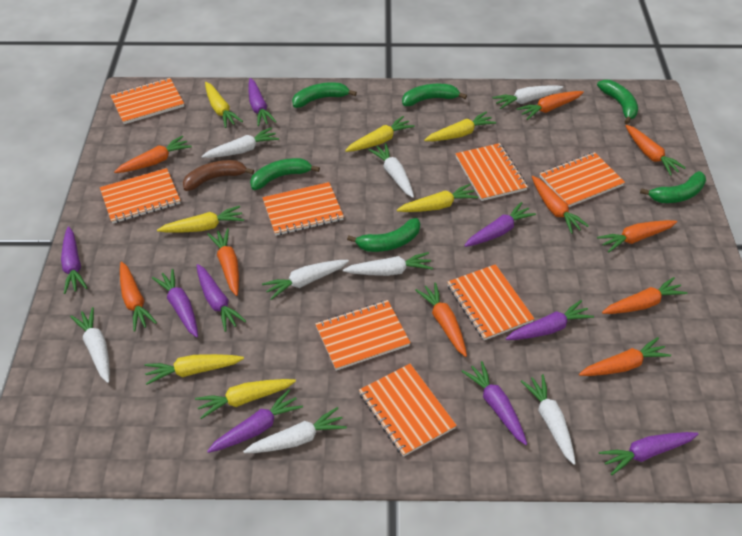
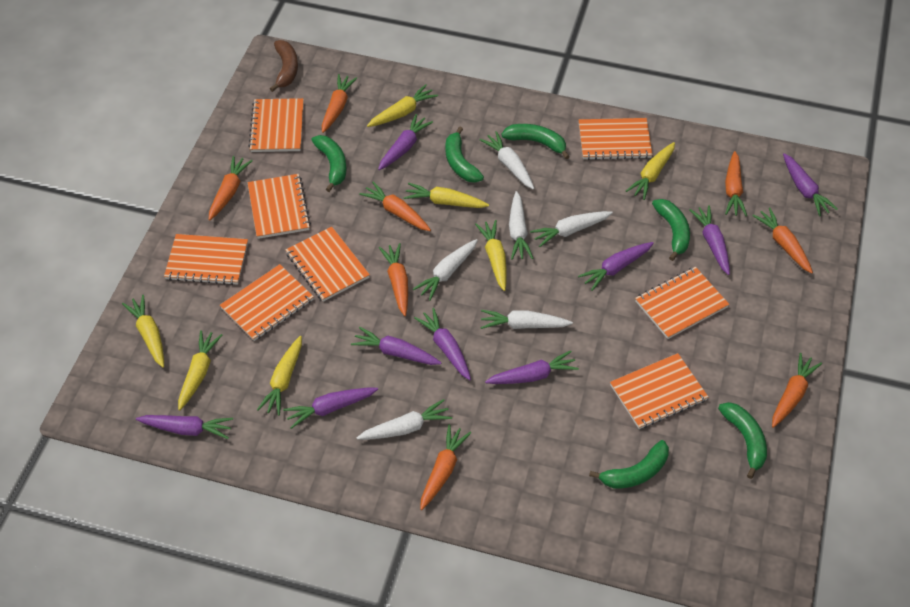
orange carrot: 10 -> 8
white carrot: 8 -> 6

